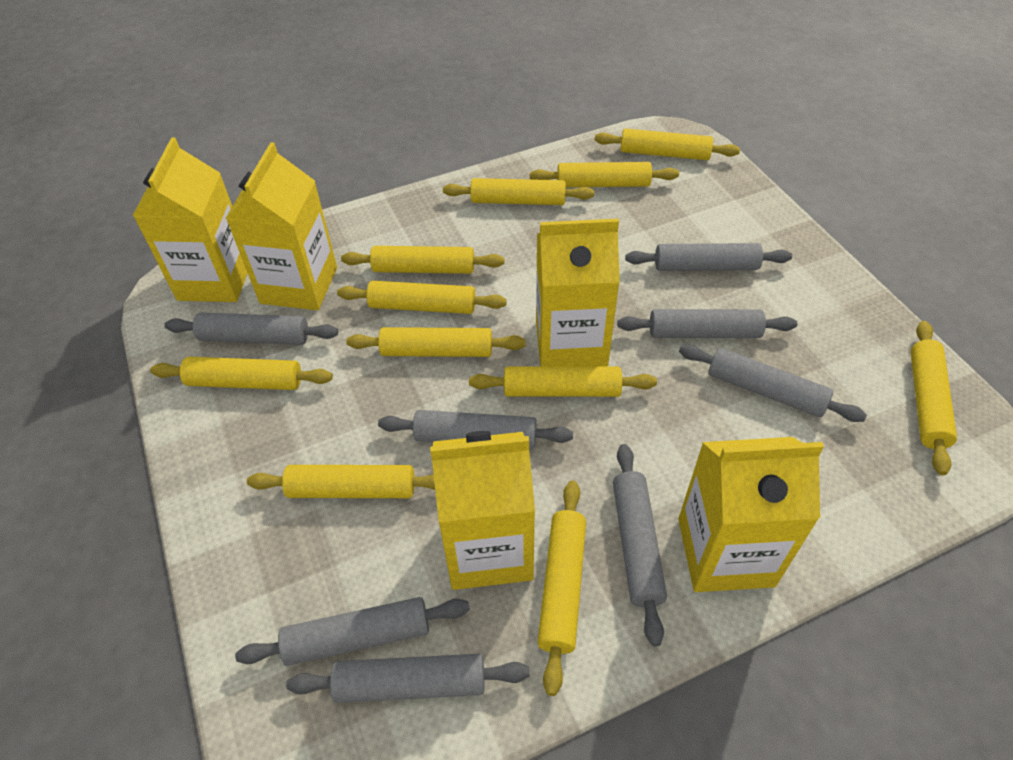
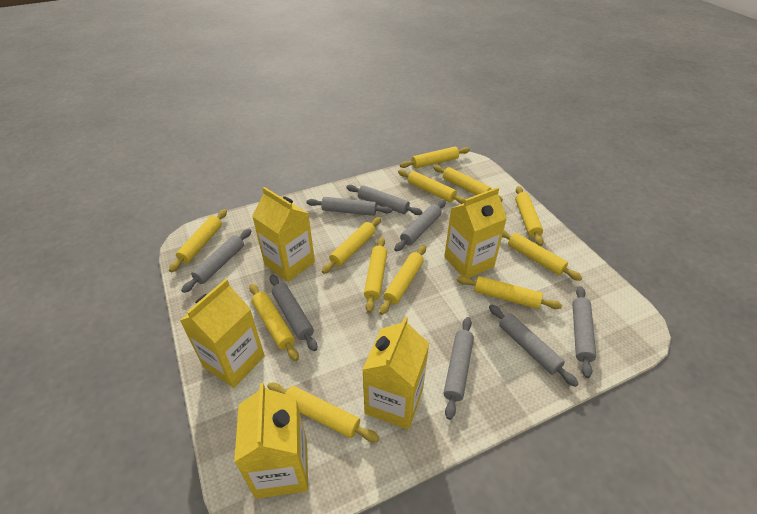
yellow rolling pin: 11 -> 12

